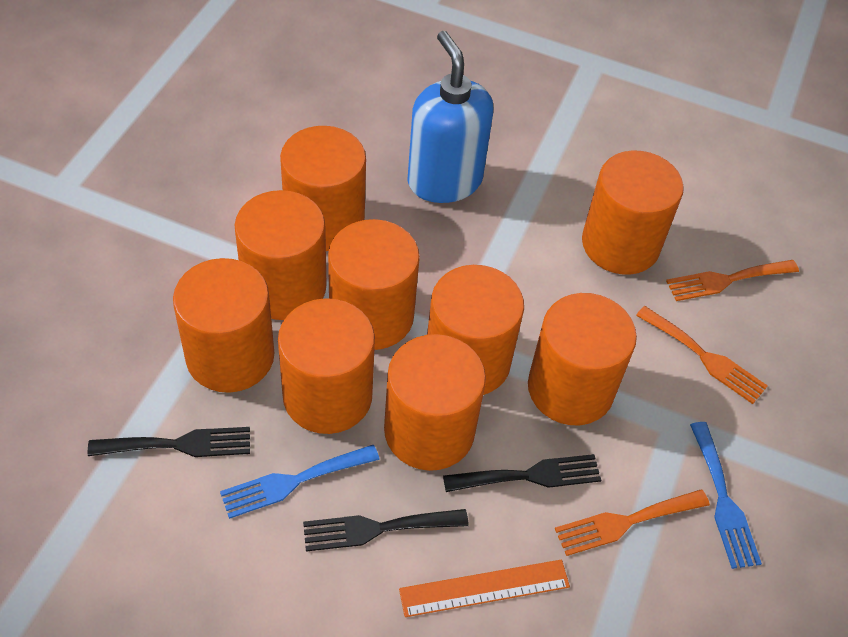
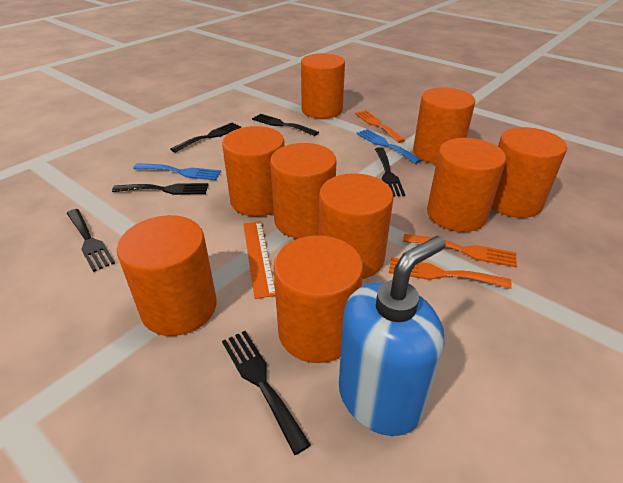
black fork: 3 -> 6

